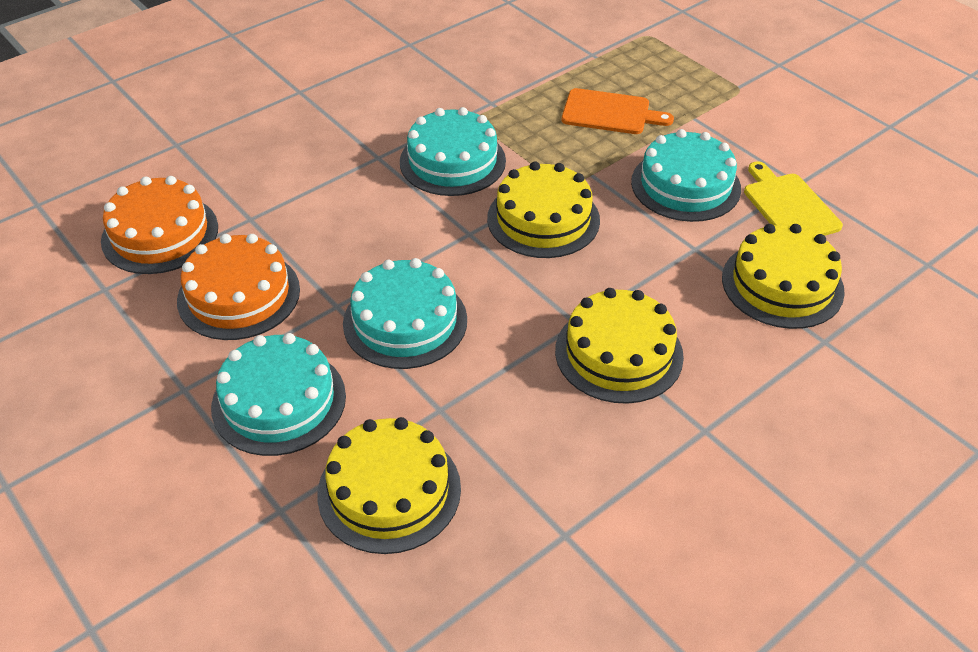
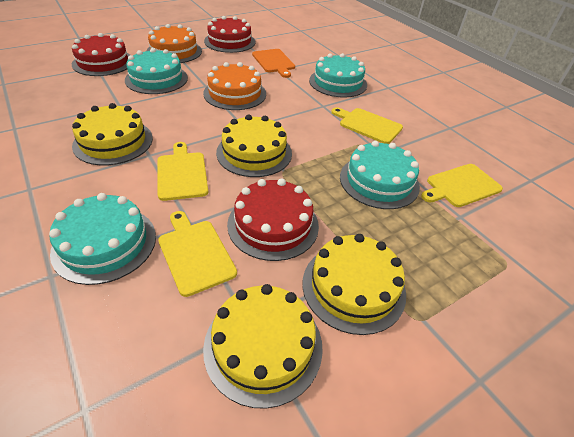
red cake: 0 -> 3
yellow cutting board: 1 -> 4

